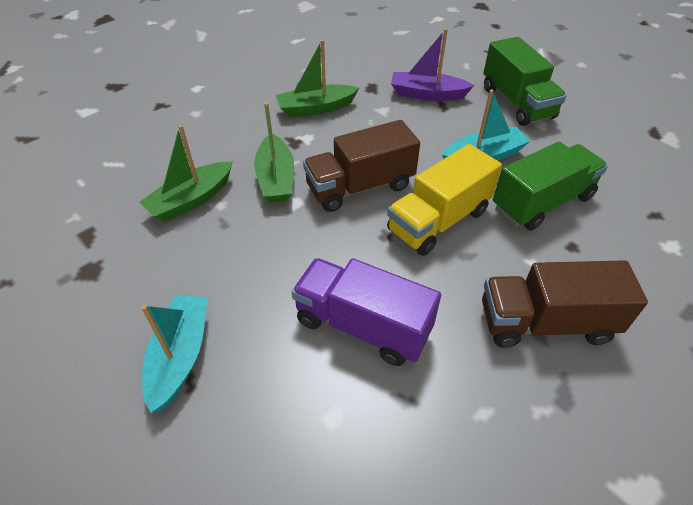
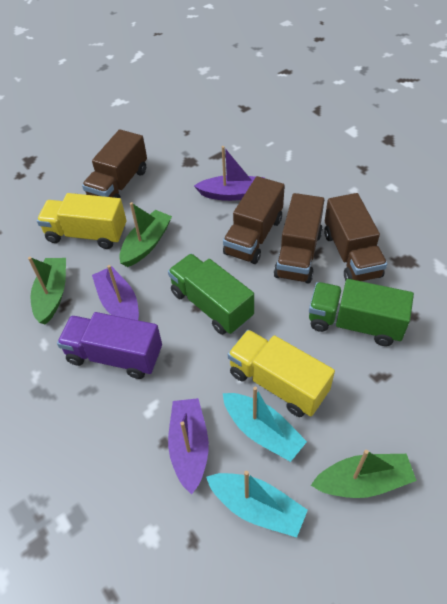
brown truck: 2 -> 4
purple boat: 1 -> 3
yellow truck: 1 -> 2

